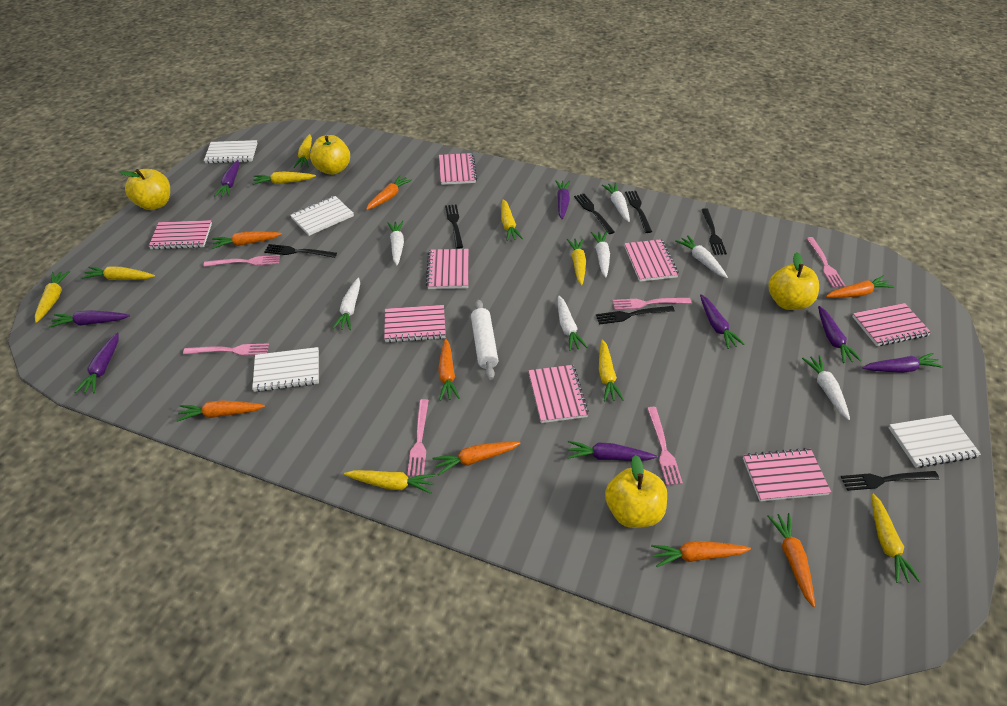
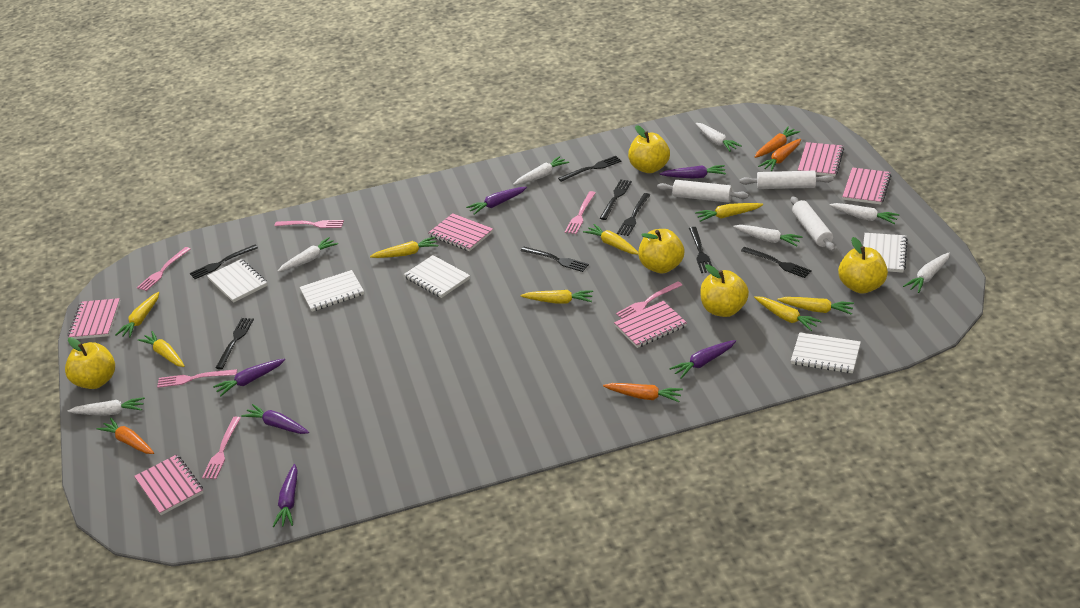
black fork: 7 -> 8
orange carrot: 8 -> 4
pink notebook: 8 -> 6
purple carrot: 8 -> 6
white notebook: 4 -> 5
white rolling pin: 1 -> 3
yellow apple: 4 -> 5
yellow carrot: 9 -> 8

